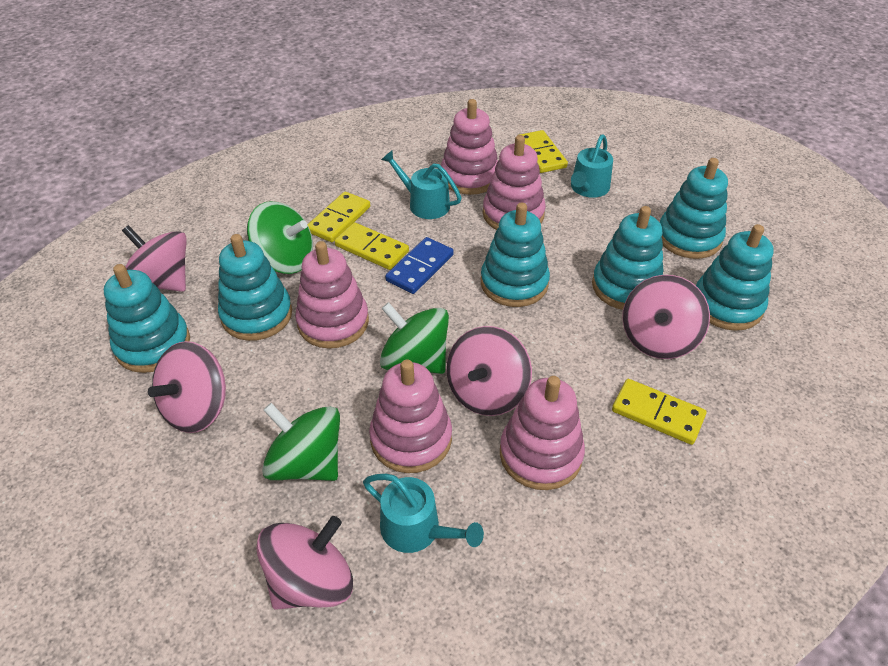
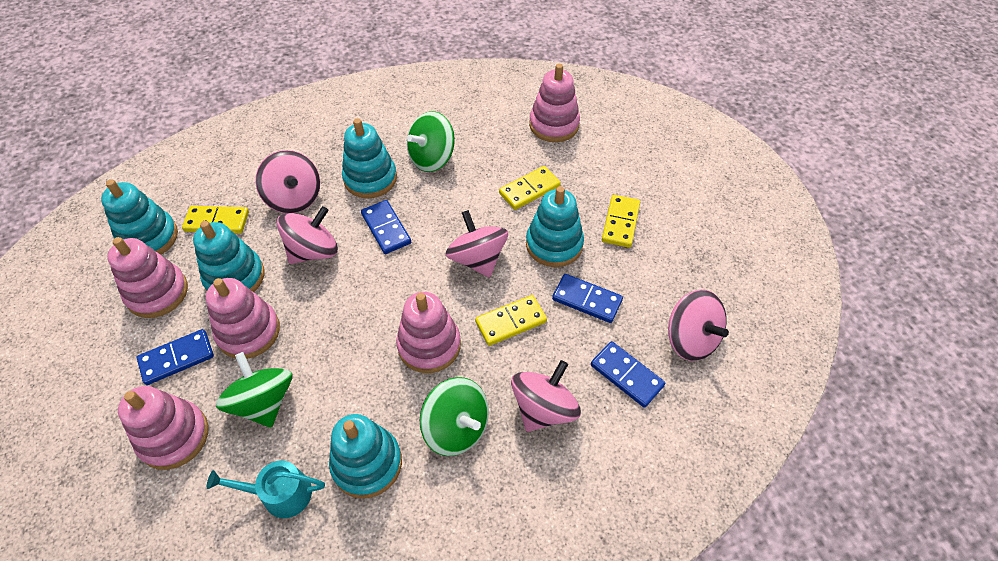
blue domino: 1 -> 4
turquoise stacking toy: 6 -> 5
turquoise watering can: 3 -> 1

